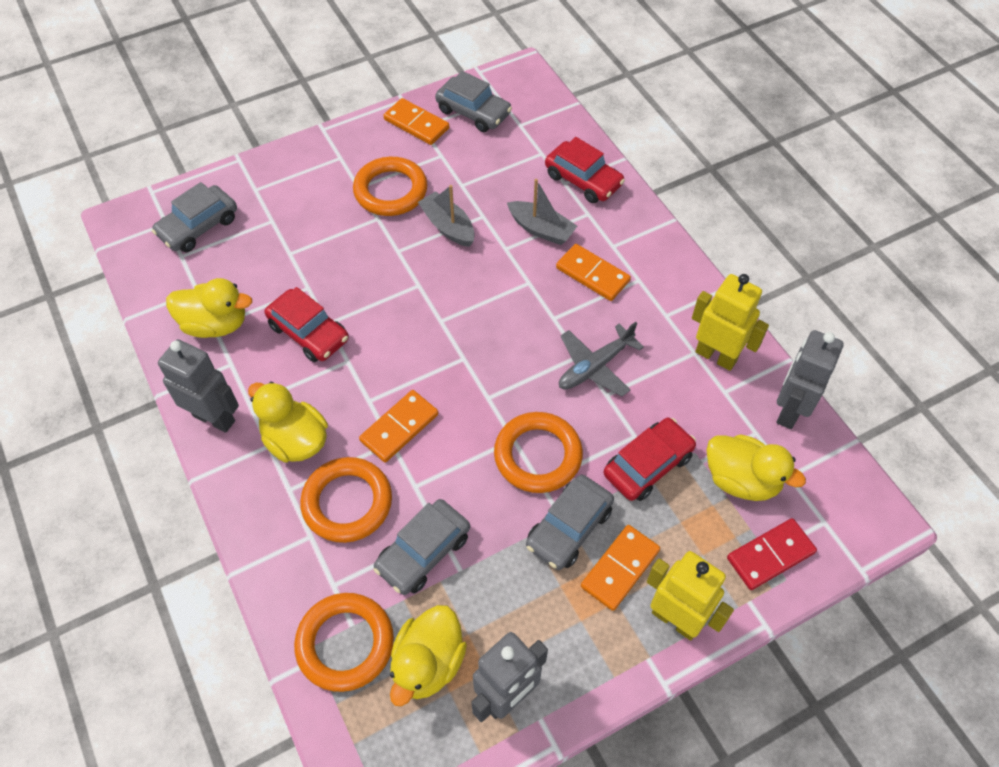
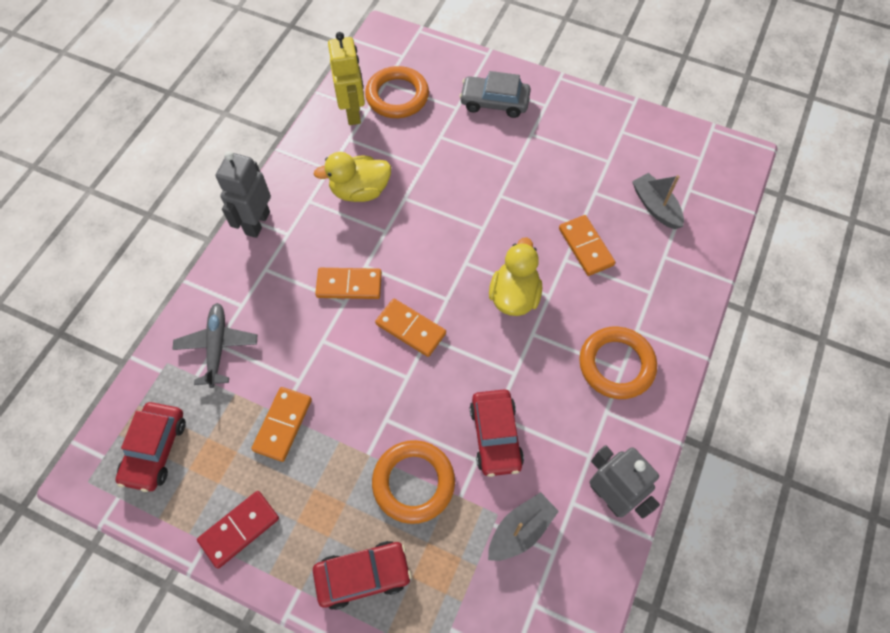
grey car: 4 -> 1
grey robot: 3 -> 2
orange ring: 4 -> 3
yellow duck: 4 -> 2
yellow robot: 2 -> 1

